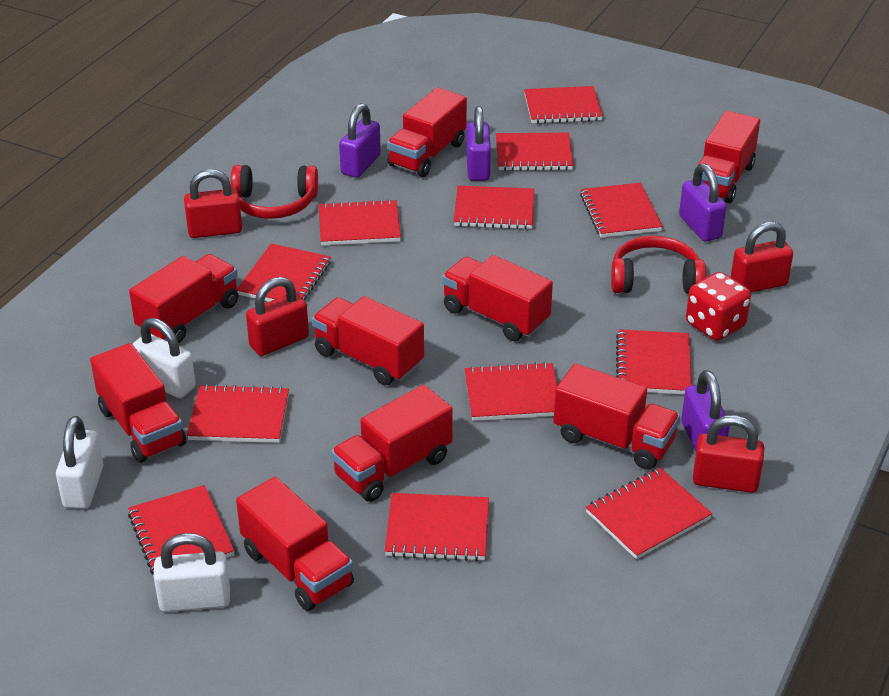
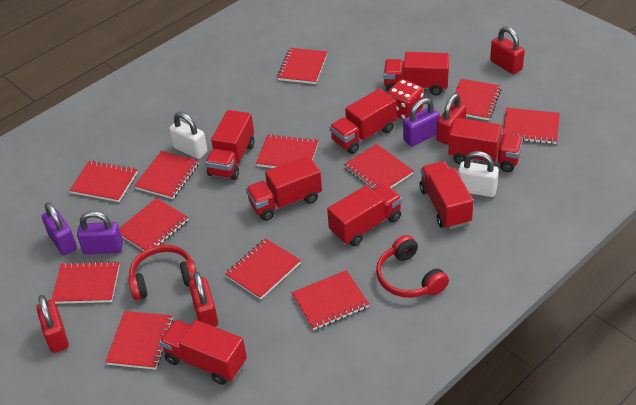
purple padlock: 4 -> 3
red truck: 9 -> 8
white padlock: 3 -> 2

